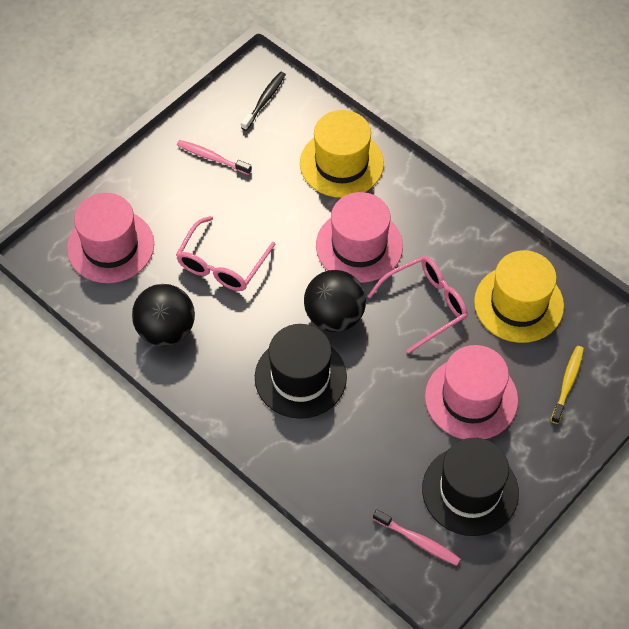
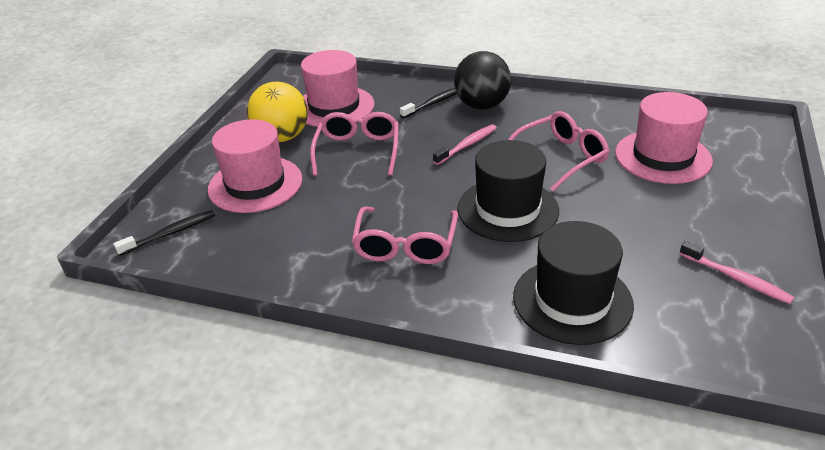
black ball: 2 -> 1
black toothbrush: 1 -> 2
pink glasses: 2 -> 3
yellow ball: 0 -> 1
yellow hat: 2 -> 0
yellow toothbrush: 1 -> 0

